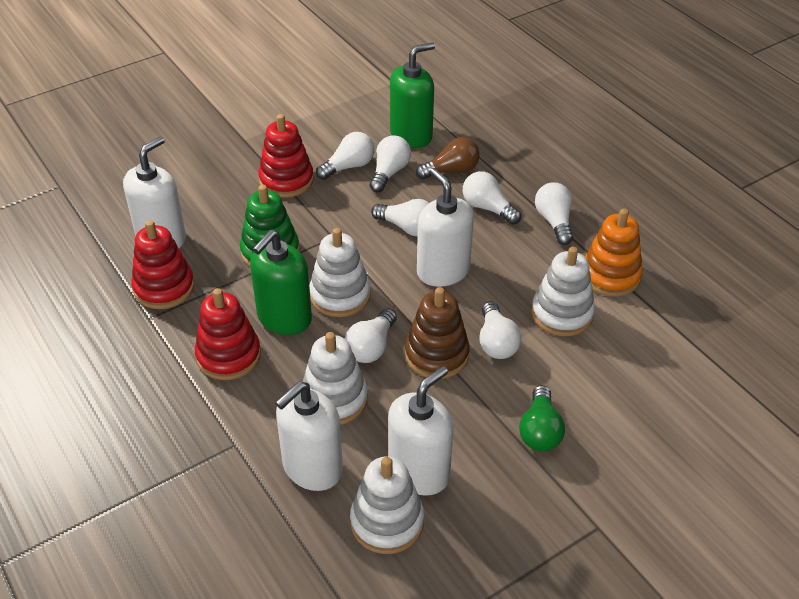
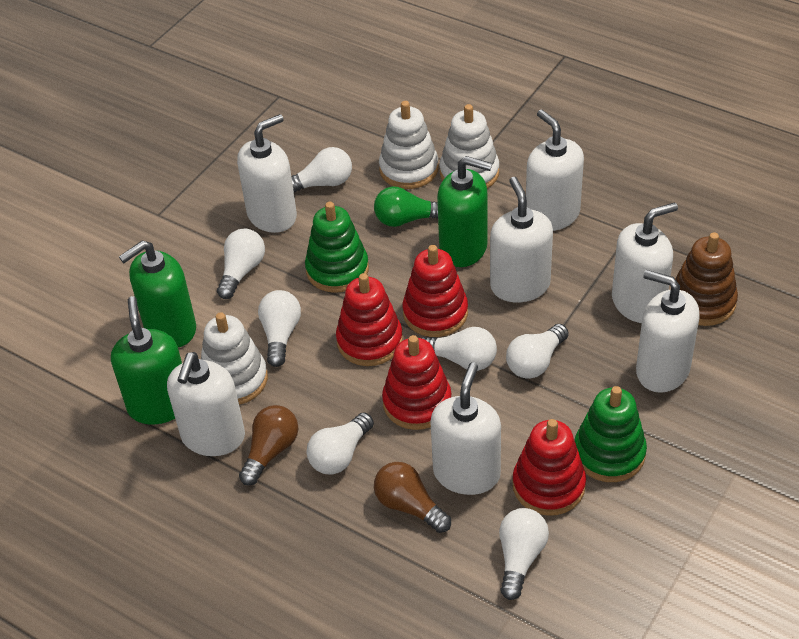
brown light bulb: 1 -> 2
green soap dispenser: 2 -> 3
green stacking toy: 1 -> 2
orange stacking toy: 1 -> 0
red stacking toy: 3 -> 4
white soap dispenser: 4 -> 7
white stacking toy: 4 -> 3

